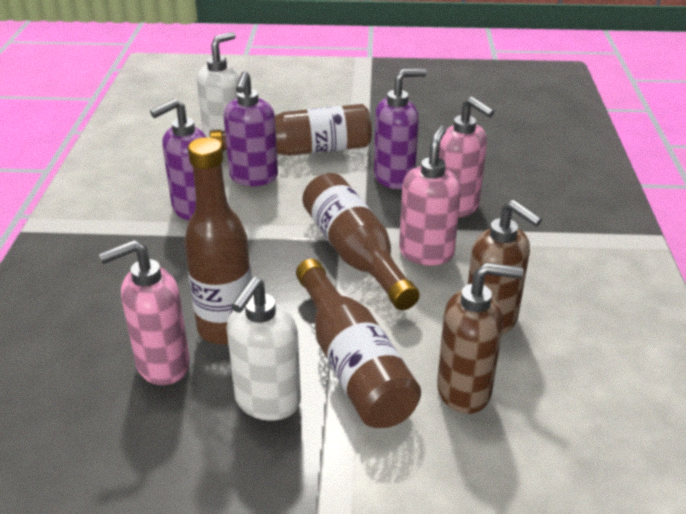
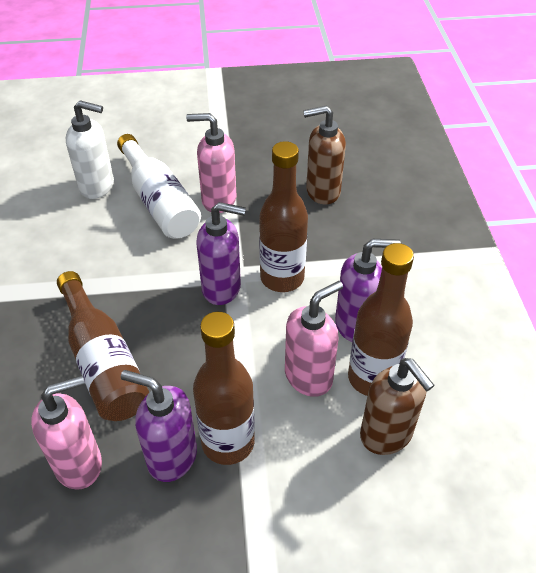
white bottle: 0 -> 1
white soap dispenser: 2 -> 1

